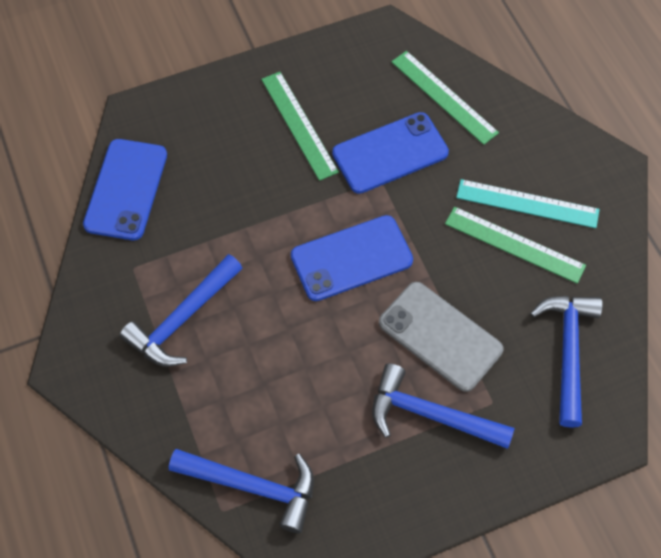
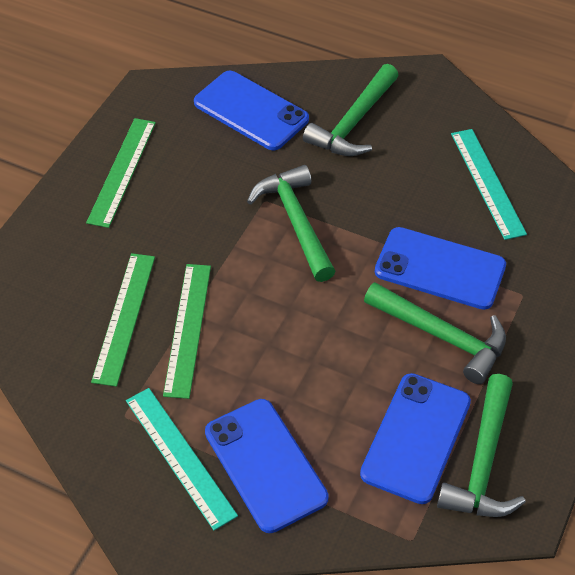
blue hammer: 4 -> 0
blue phone: 3 -> 4
green hammer: 0 -> 4
grey phone: 1 -> 0
turquoise ruler: 1 -> 2

